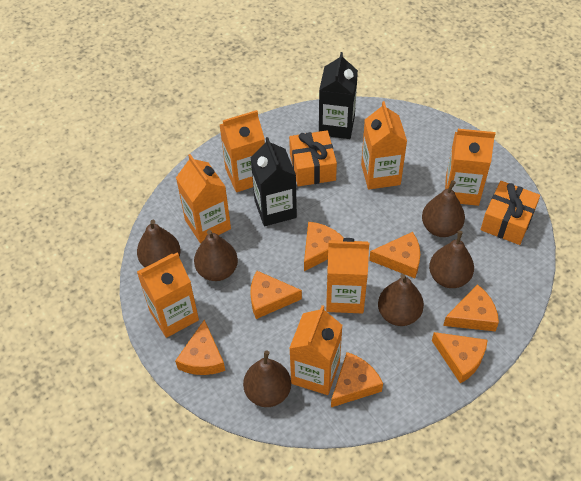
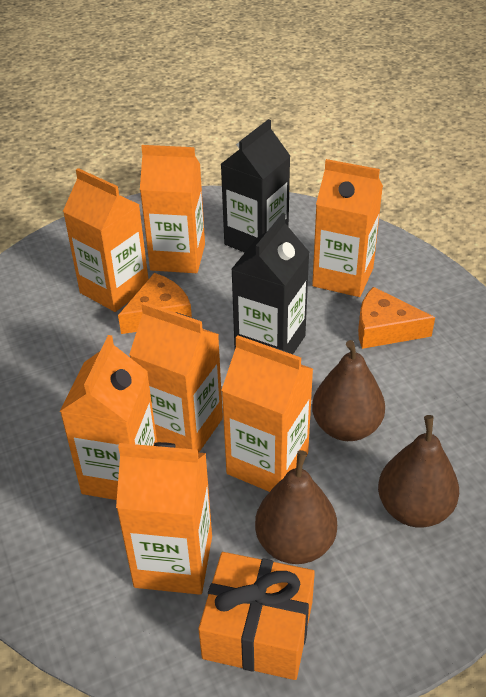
brown pear: 6 -> 3
orange cheese: 7 -> 2
orange gift: 2 -> 1

